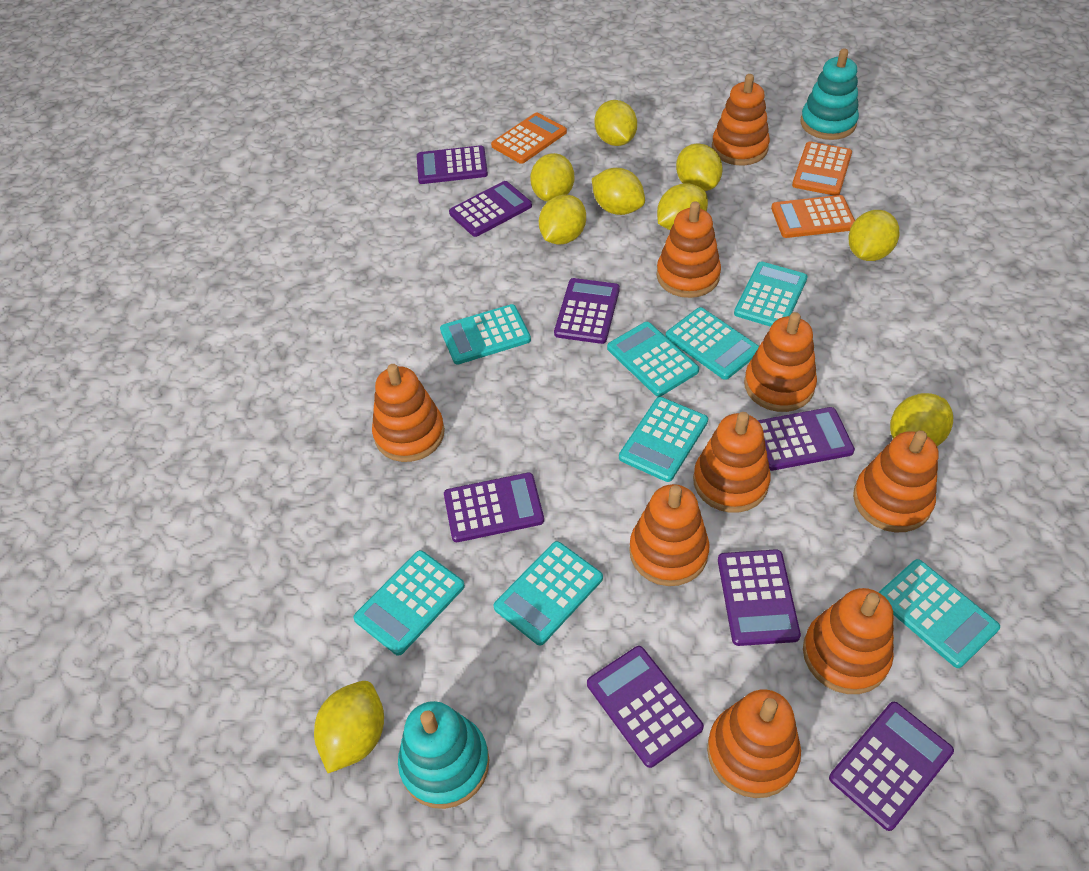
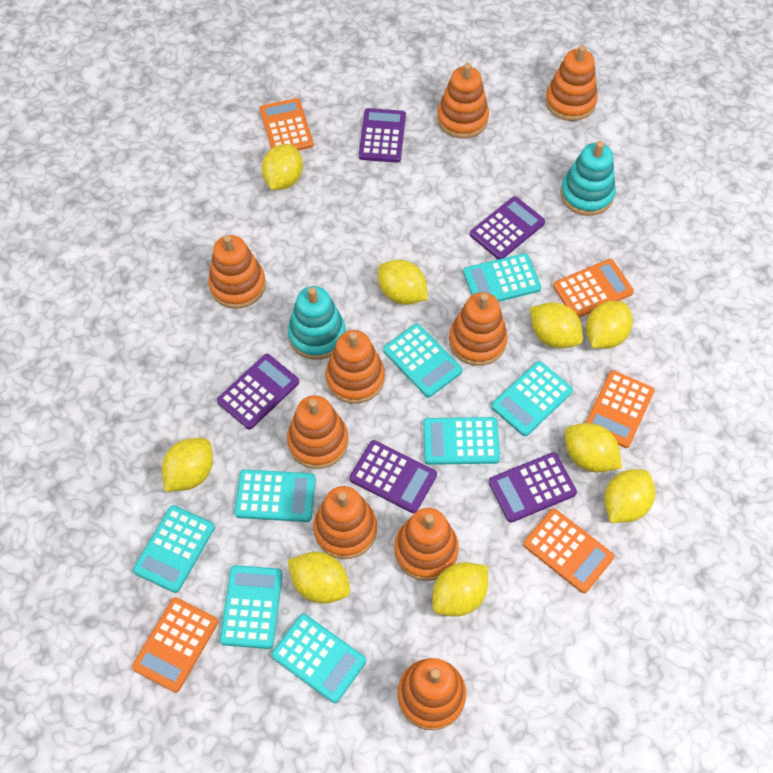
orange calculator: 3 -> 5
purple calculator: 8 -> 5

